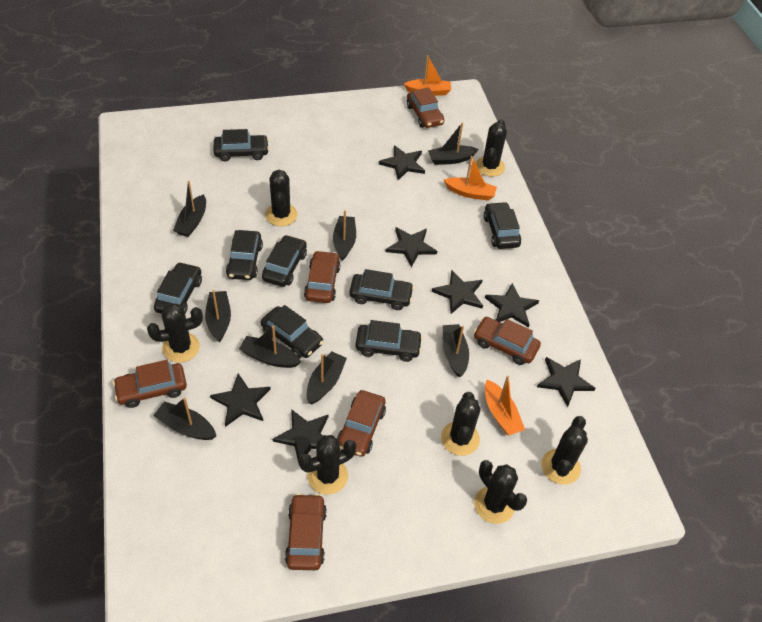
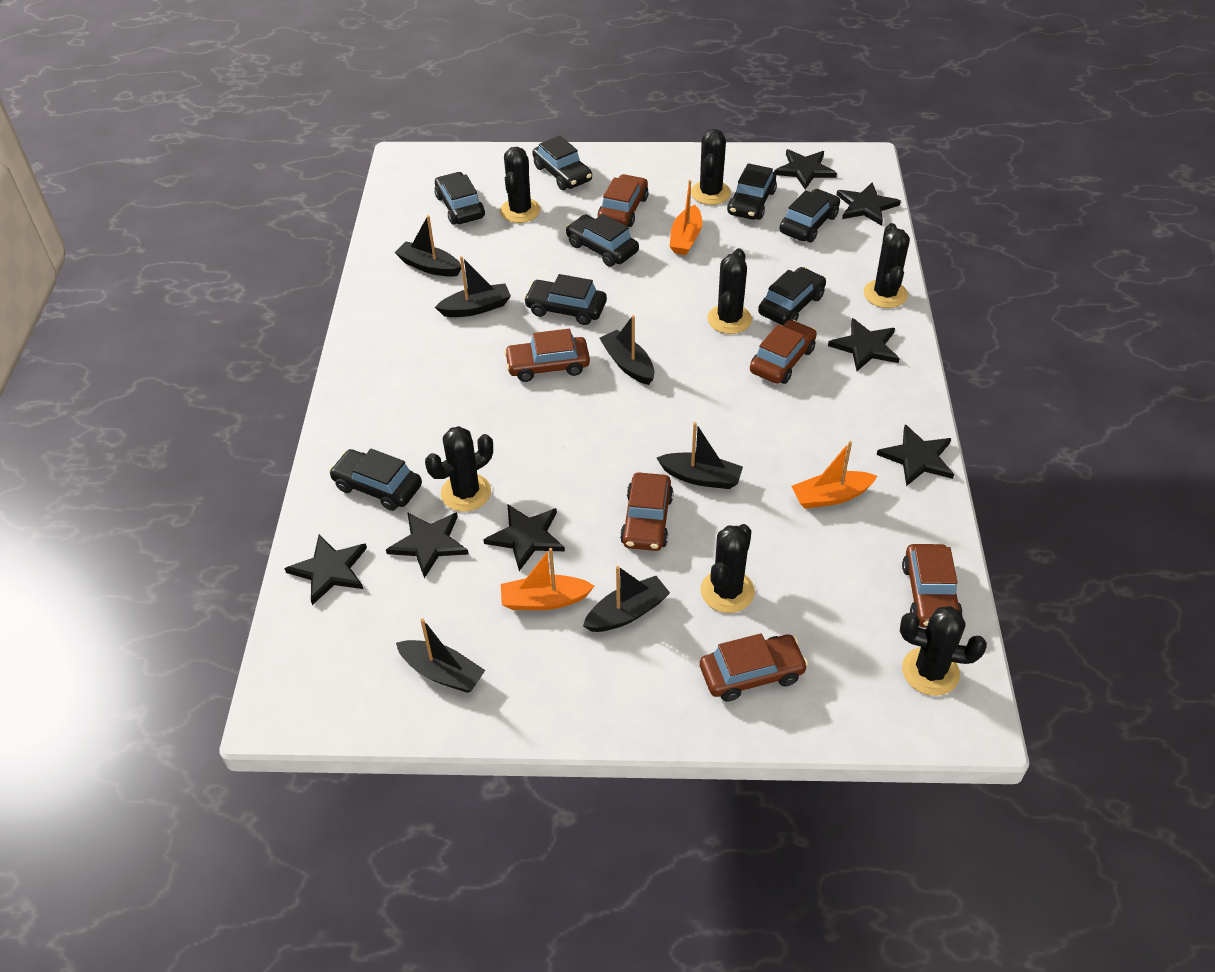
black boat: 8 -> 6

